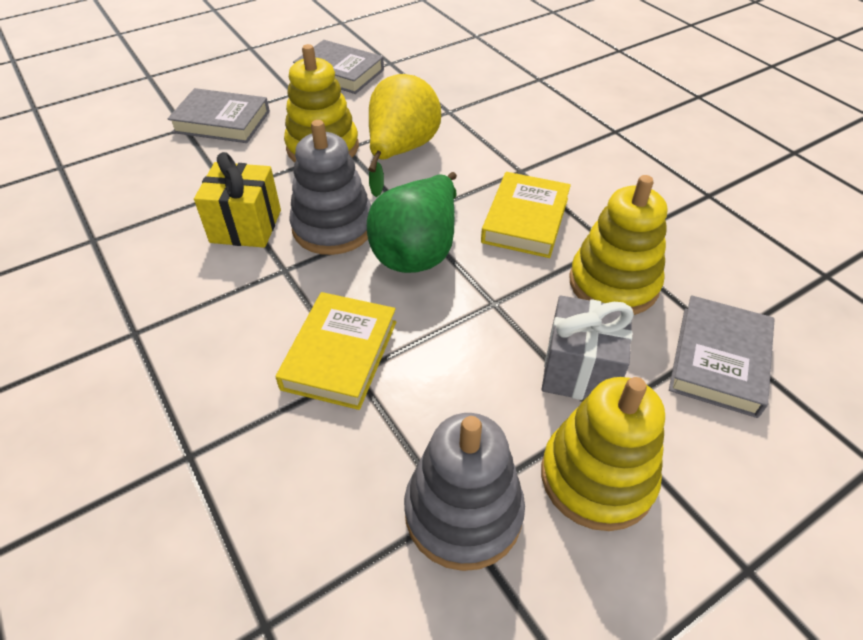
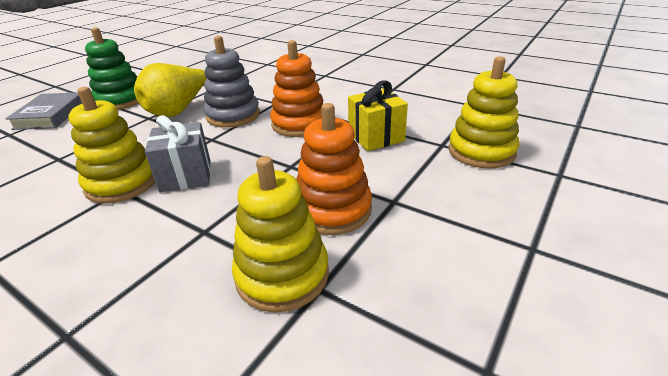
green pear: 1 -> 0
green stacking toy: 0 -> 1
grey book: 3 -> 1
grey stacking toy: 2 -> 1
orange stacking toy: 0 -> 2
yellow book: 2 -> 0

